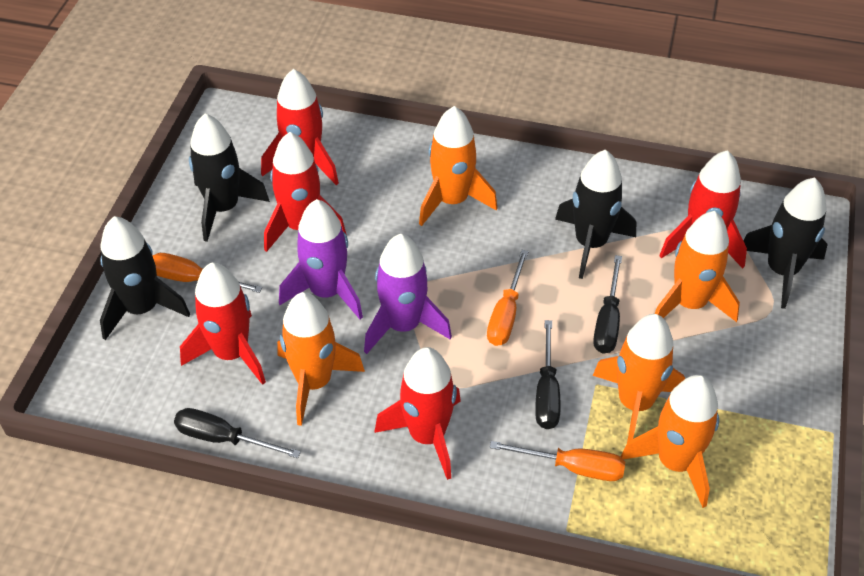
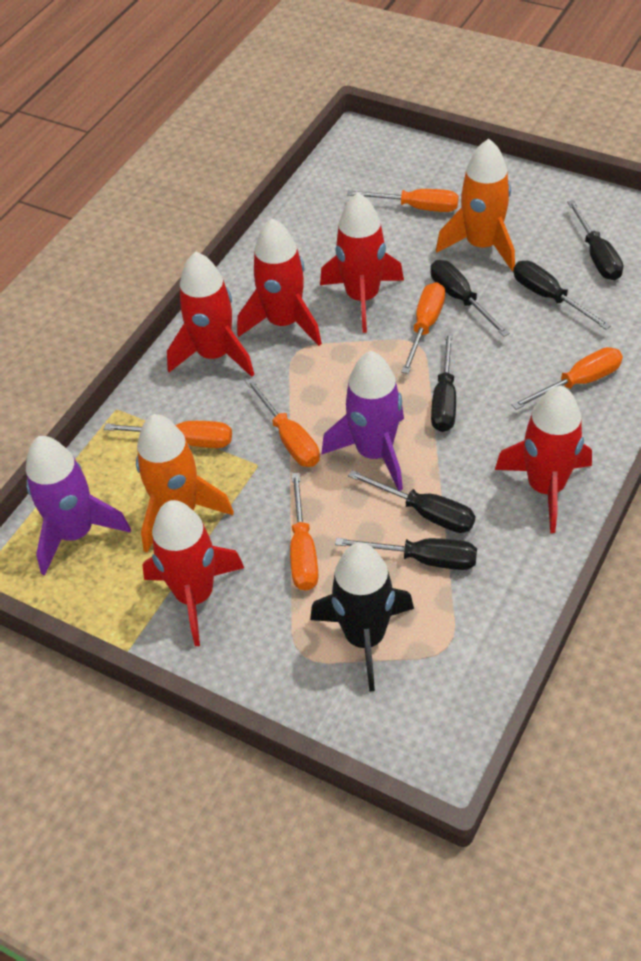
black rocket: 4 -> 1
black screwdriver: 3 -> 6
orange rocket: 5 -> 2
orange screwdriver: 3 -> 6

